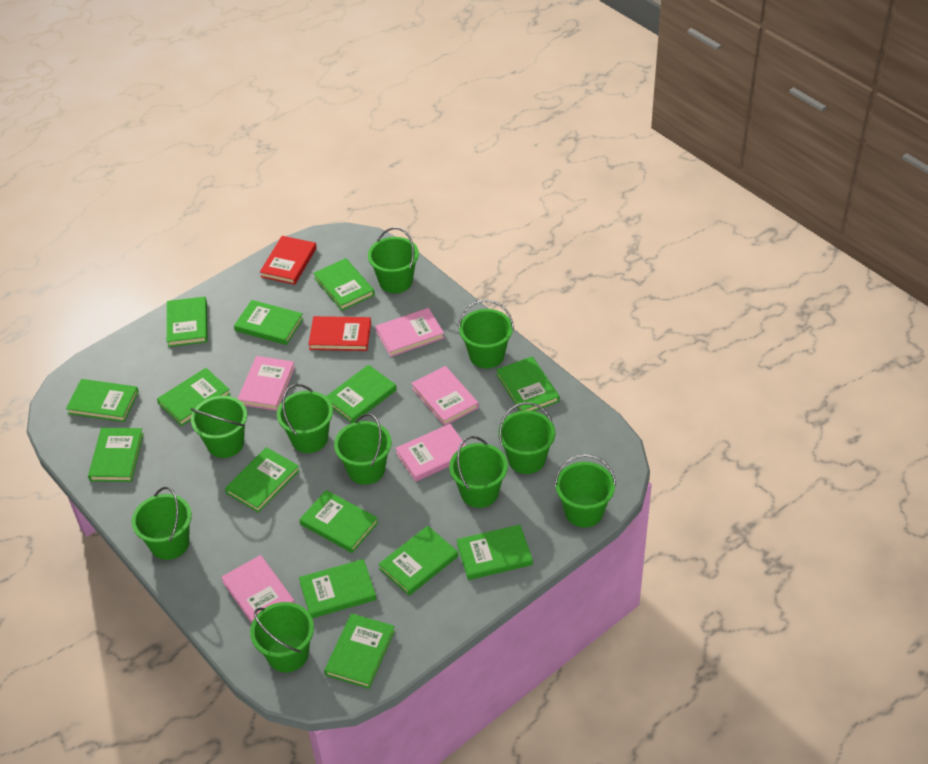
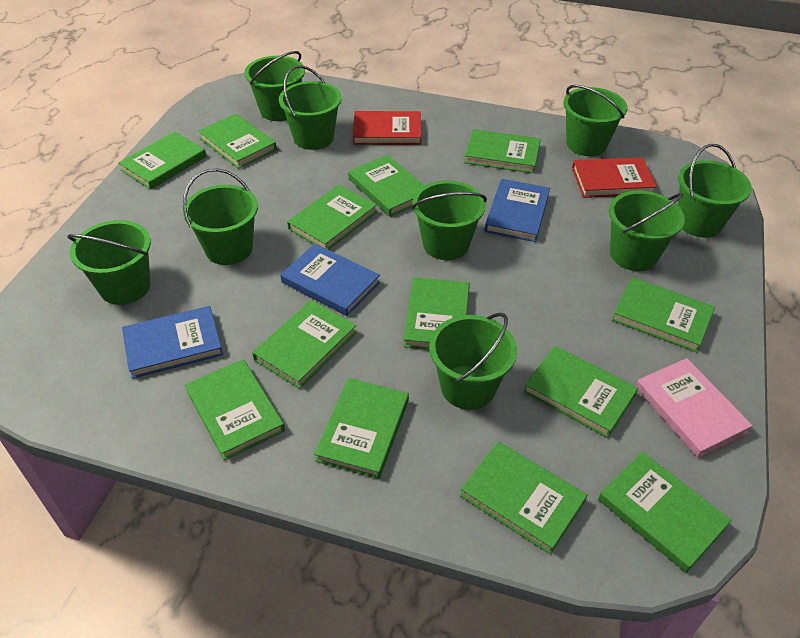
blue book: 0 -> 3
green book: 14 -> 13
green bucket: 10 -> 9
pink book: 5 -> 1

